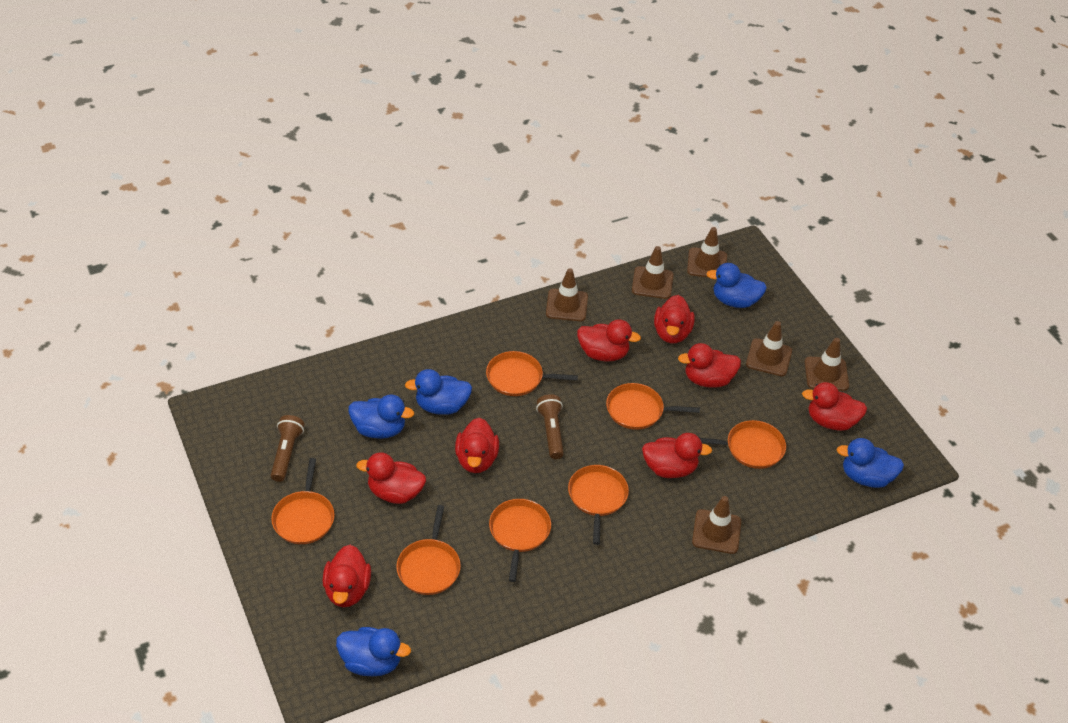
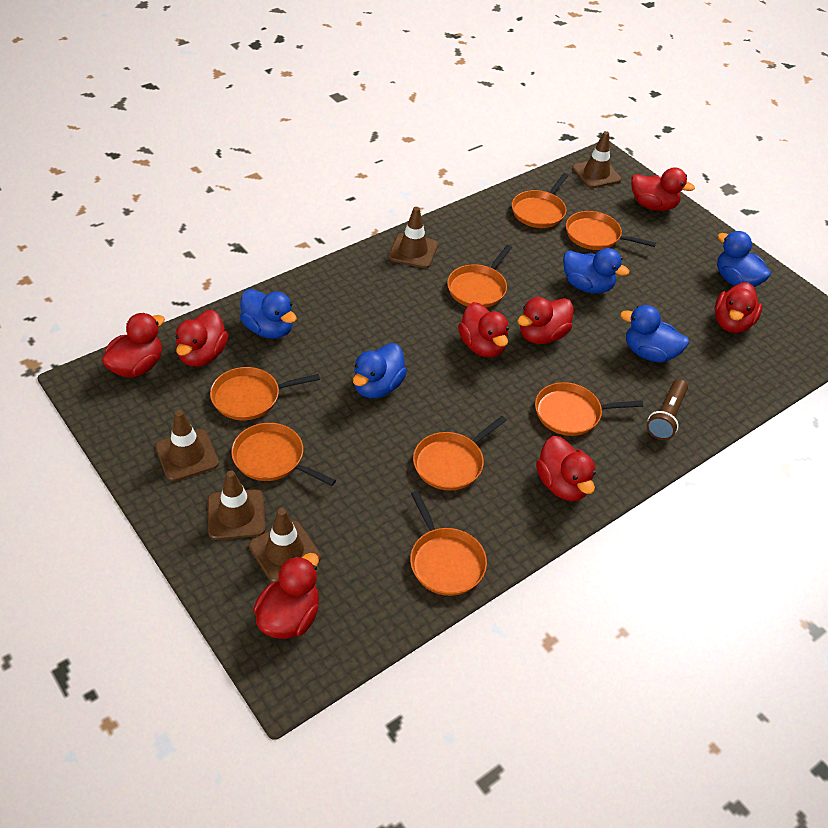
brown flashlight: 2 -> 1
brown traffic cone: 6 -> 5
orange pan: 7 -> 8

